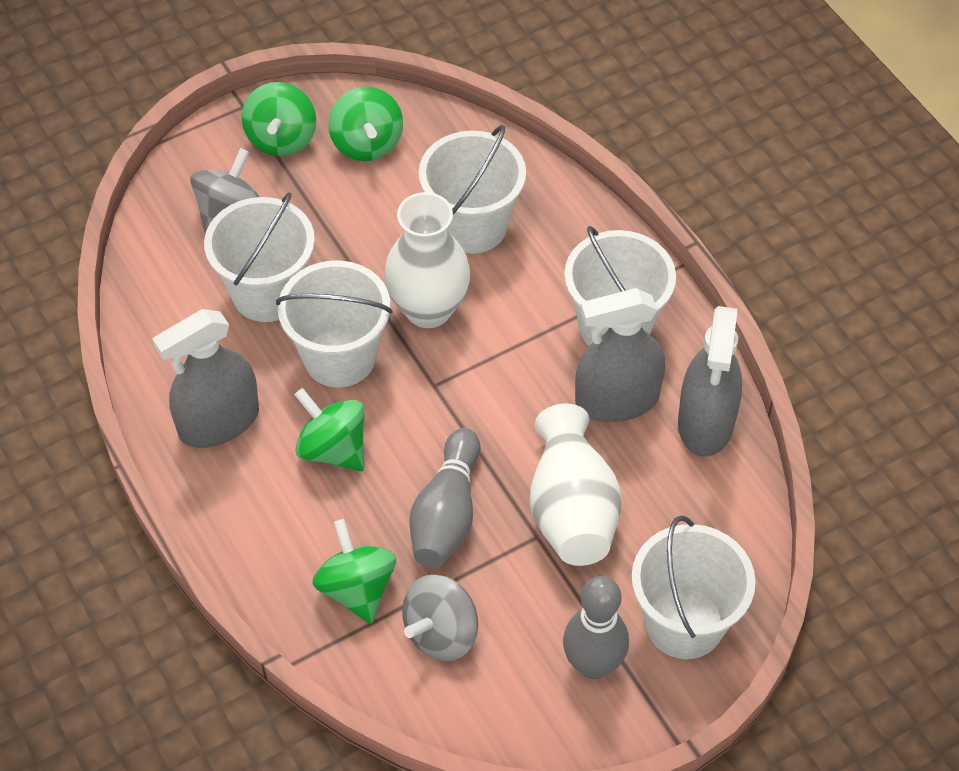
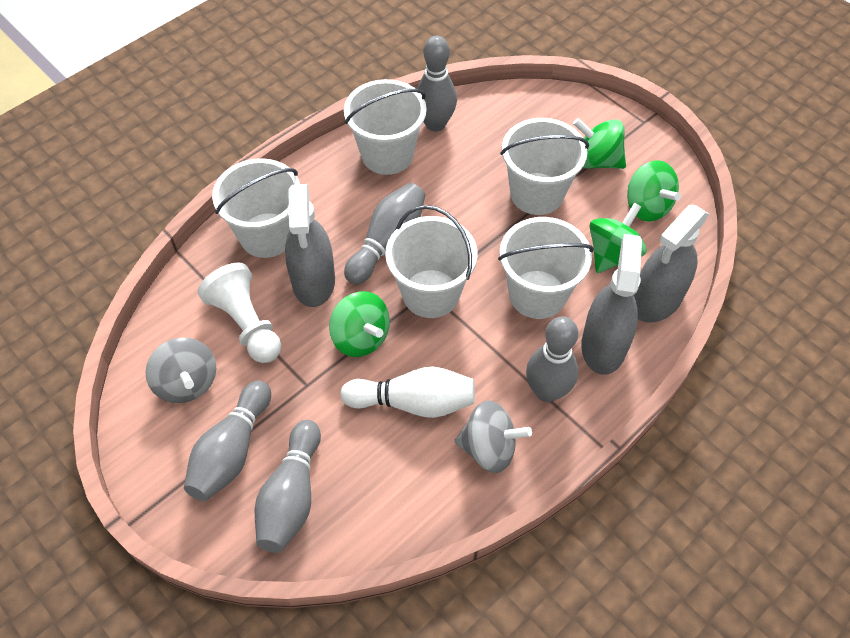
grey bowling pin: 2 -> 5
white bowling pin: 0 -> 1
white pawn: 0 -> 1
white vase: 2 -> 0

